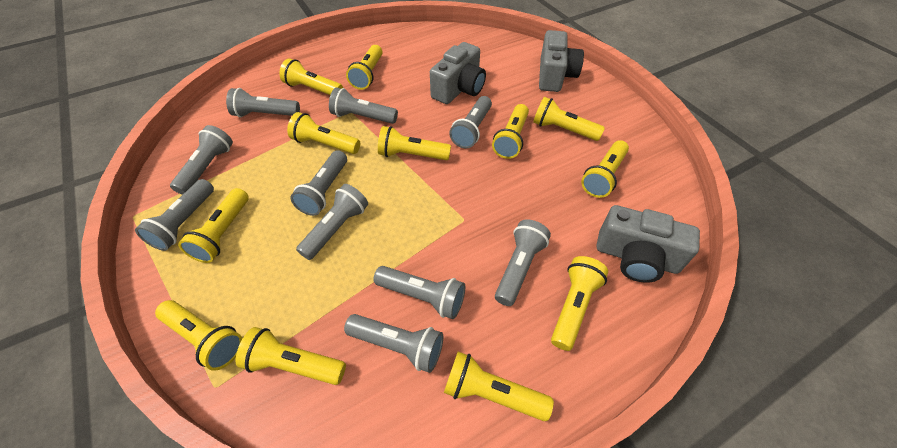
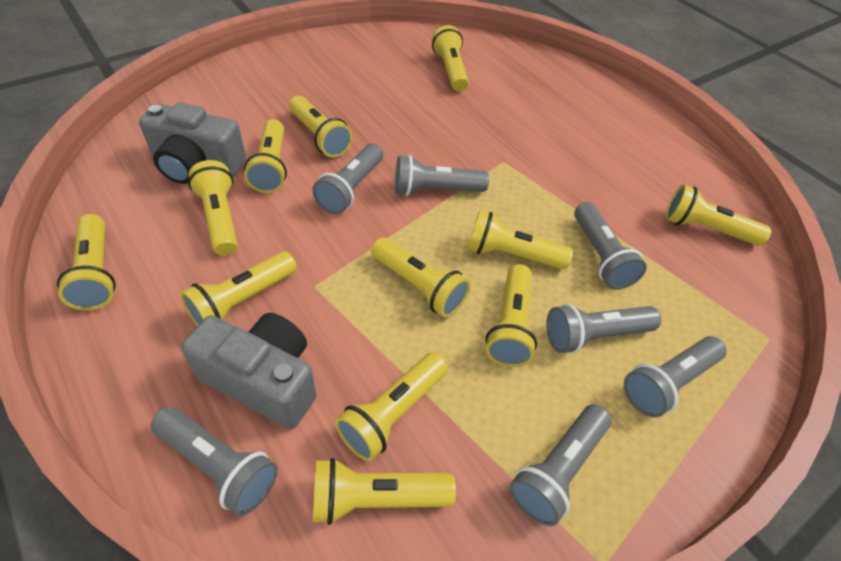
grey camera: 3 -> 2
grey flashlight: 10 -> 7

